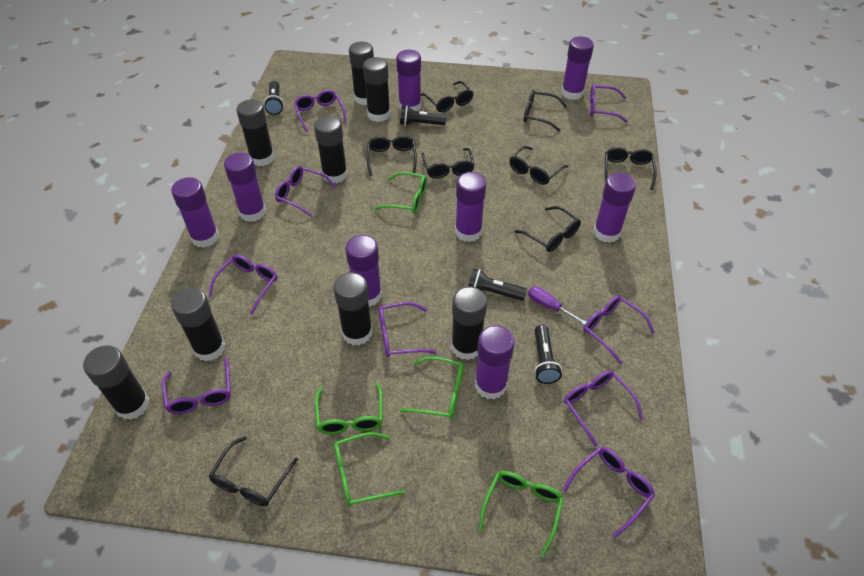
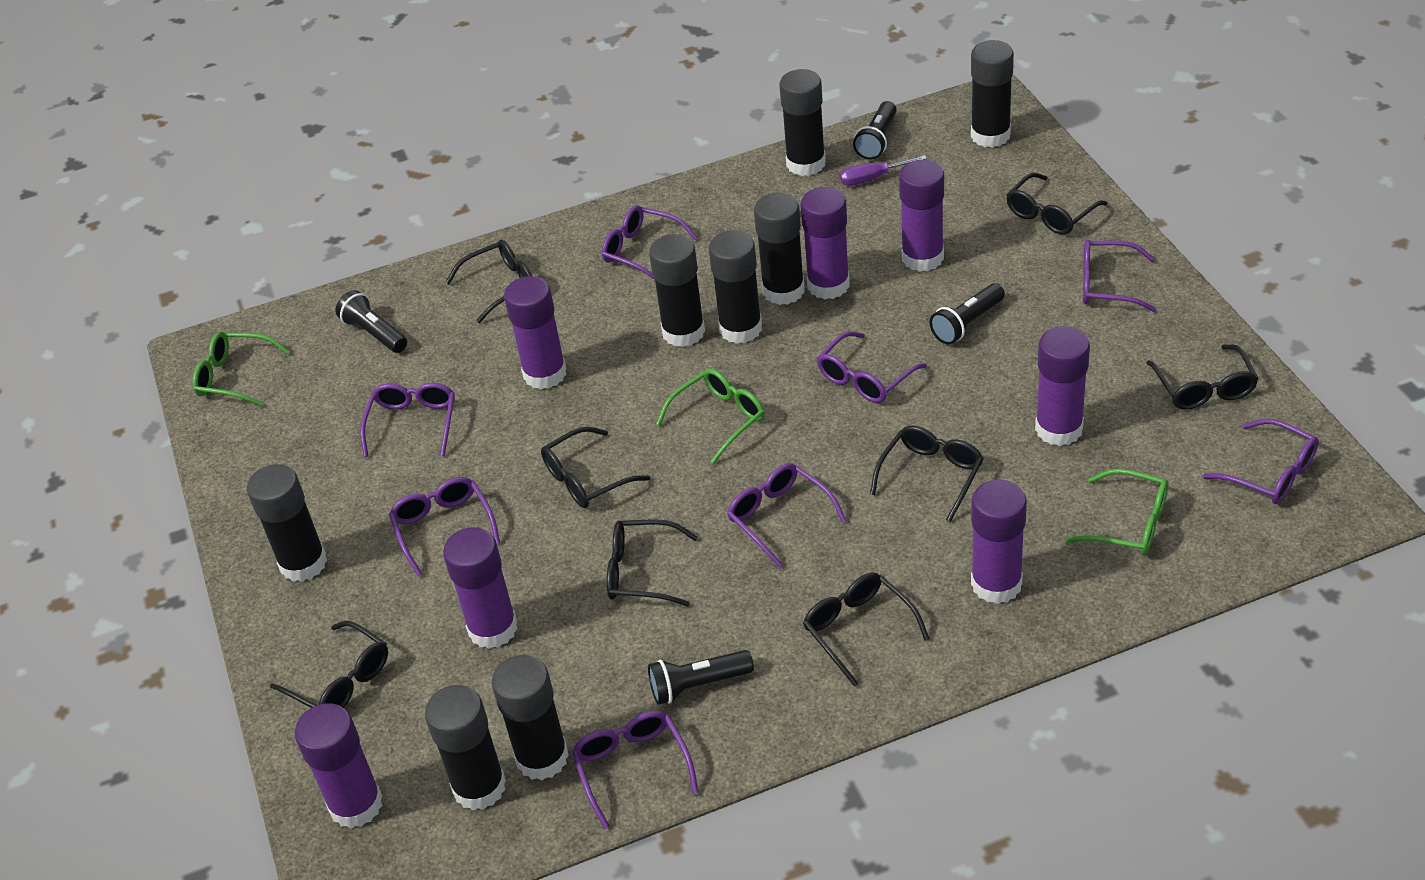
green glasses: 5 -> 3
purple glasses: 9 -> 8
purple glue stick: 8 -> 7

